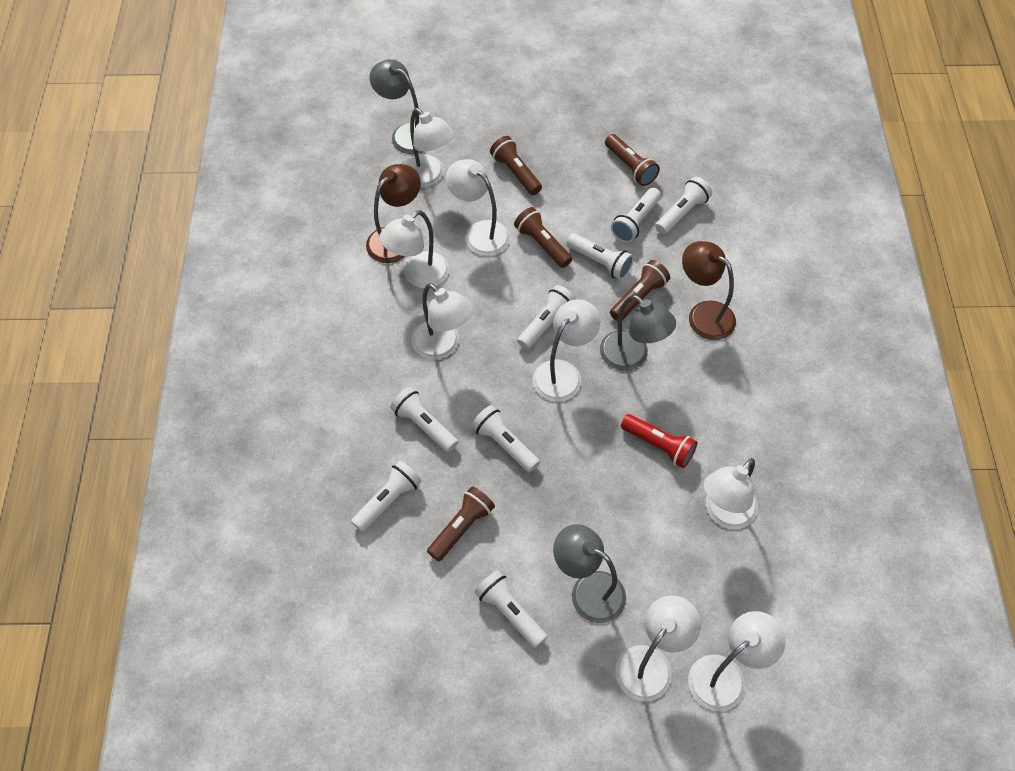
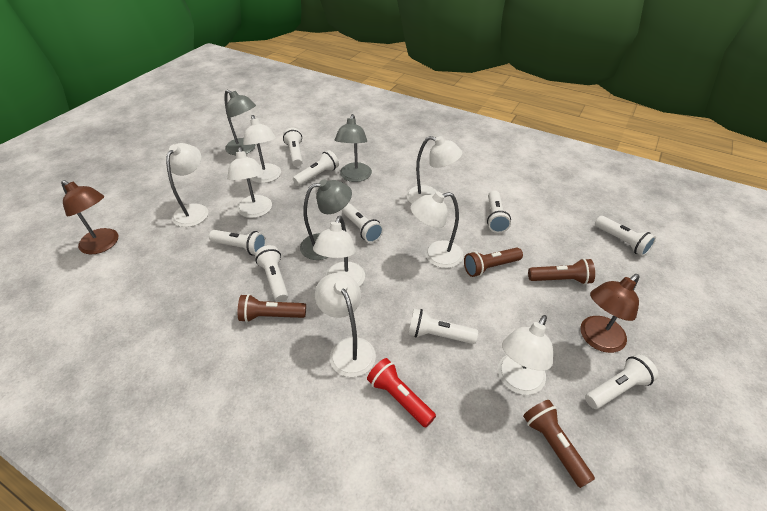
brown flashlight: 5 -> 4
white flashlight: 8 -> 9

